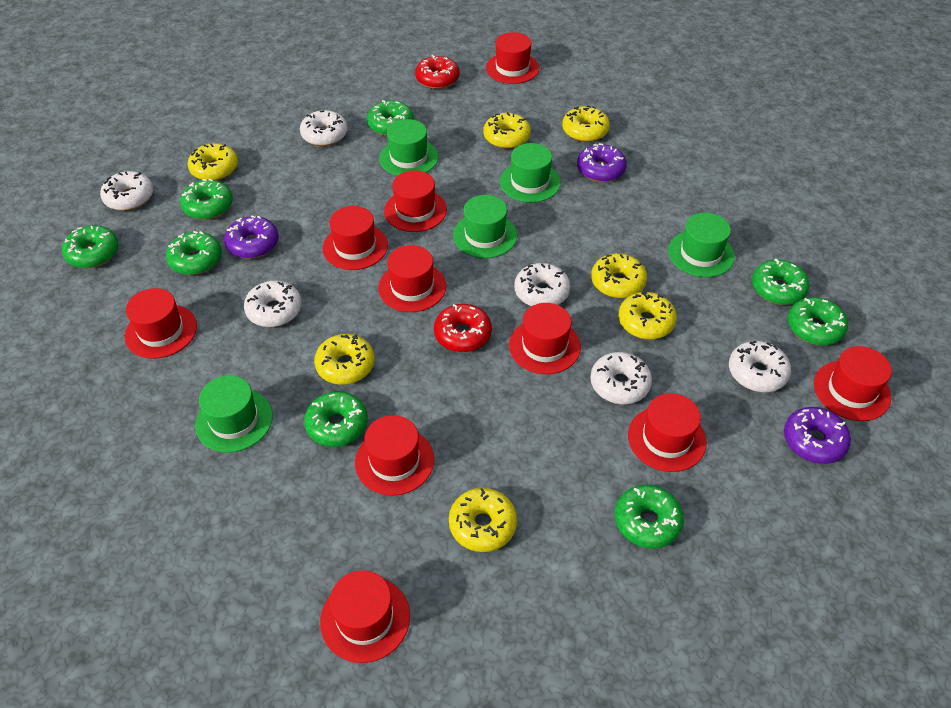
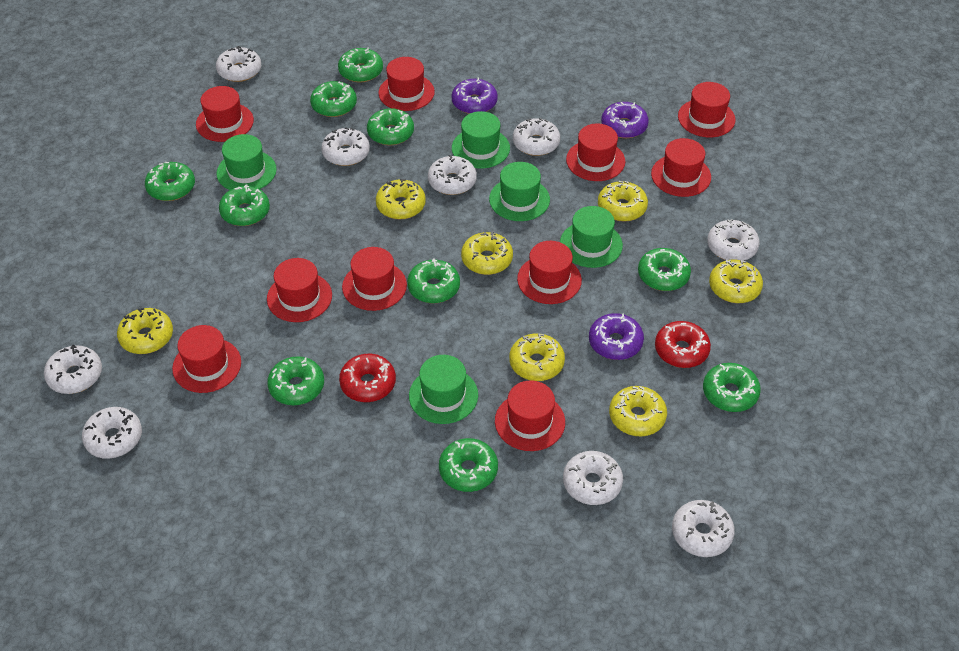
green donut: 8 -> 10
white donut: 6 -> 9

